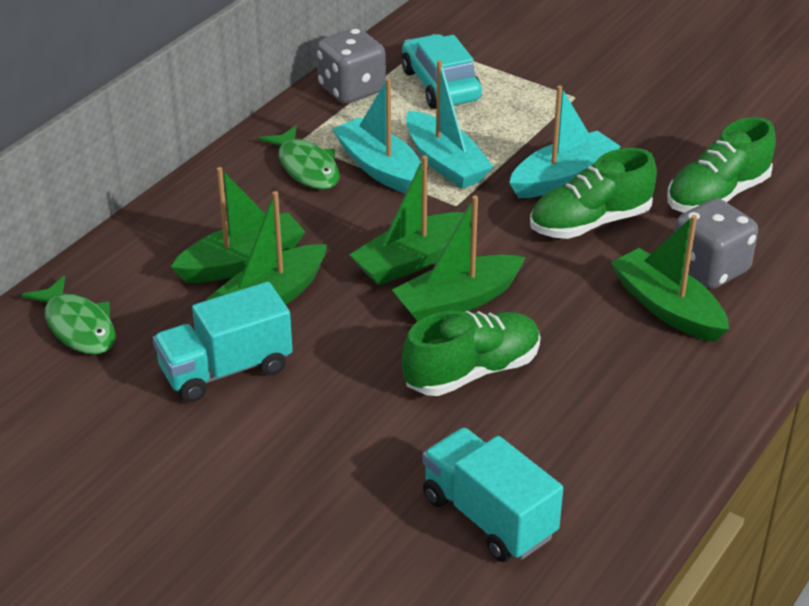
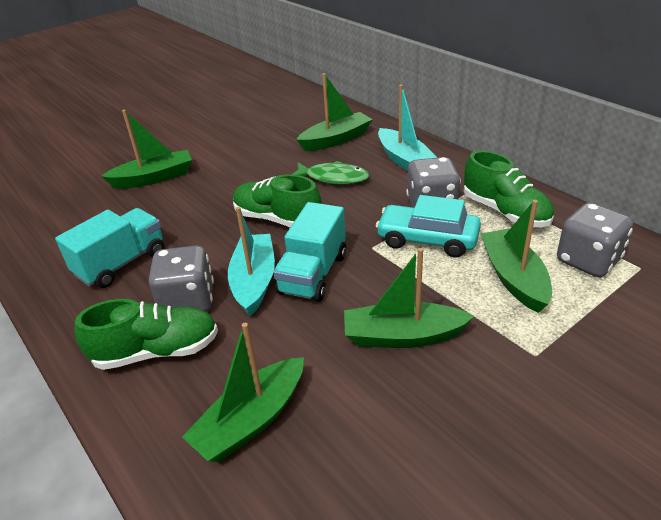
green fish: 2 -> 1
grey dice: 2 -> 3
turquoise boat: 3 -> 2

